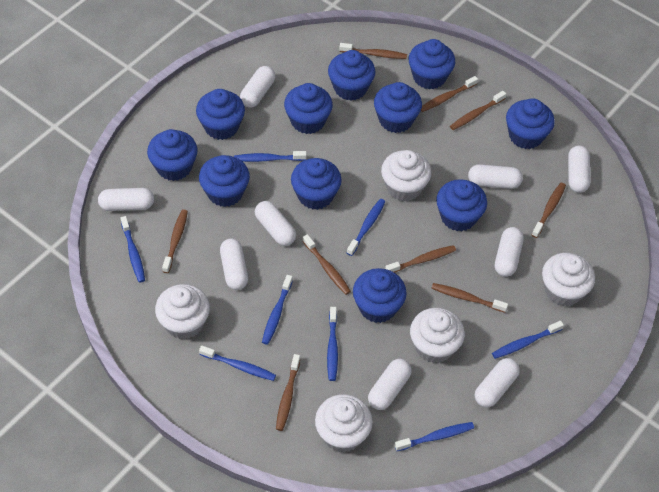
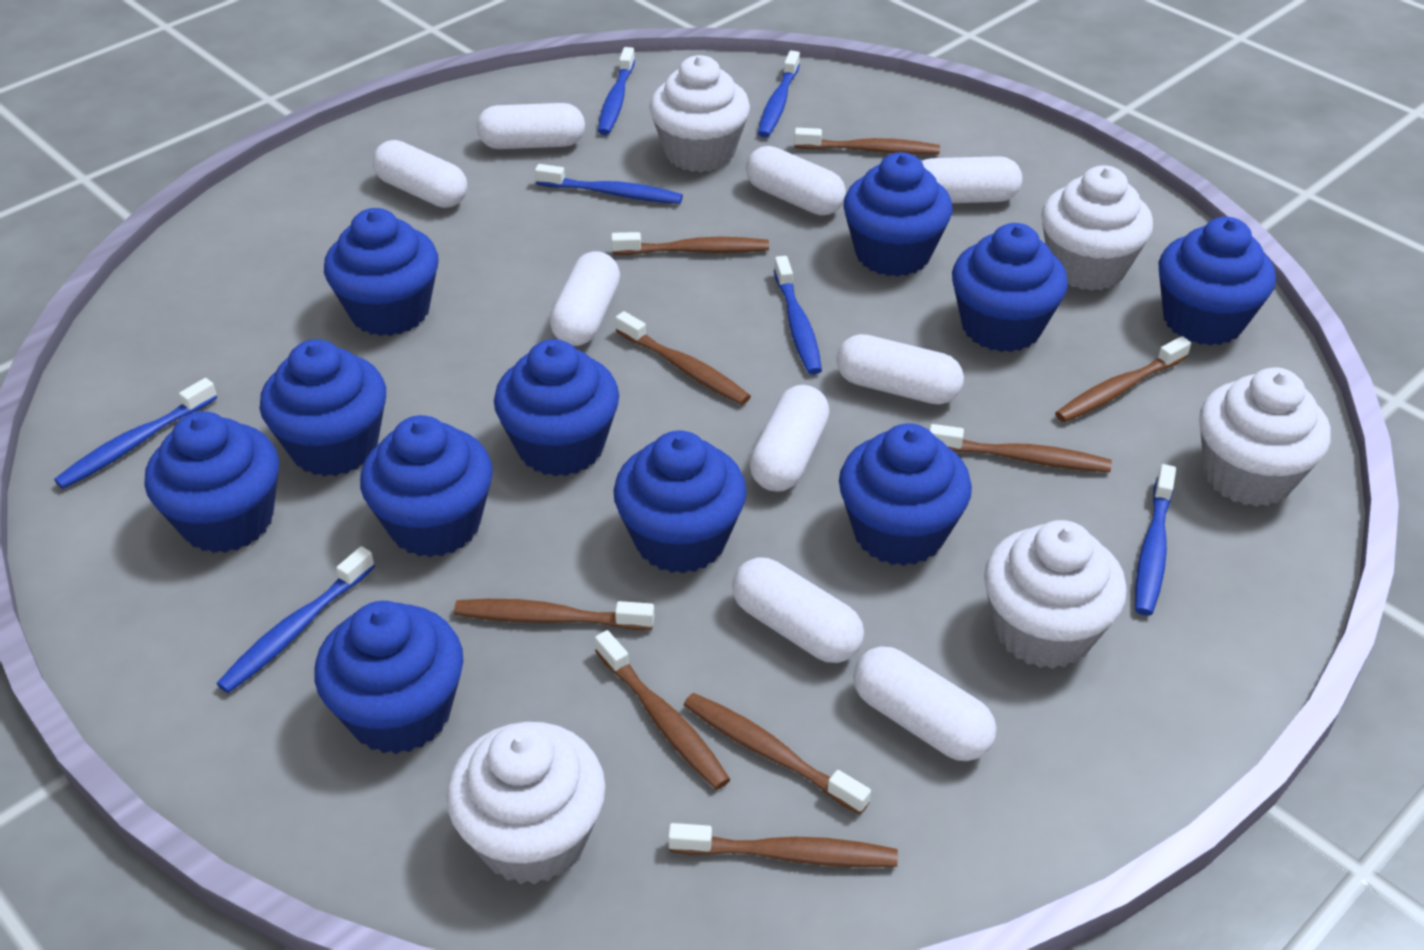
blue toothbrush: 8 -> 7

